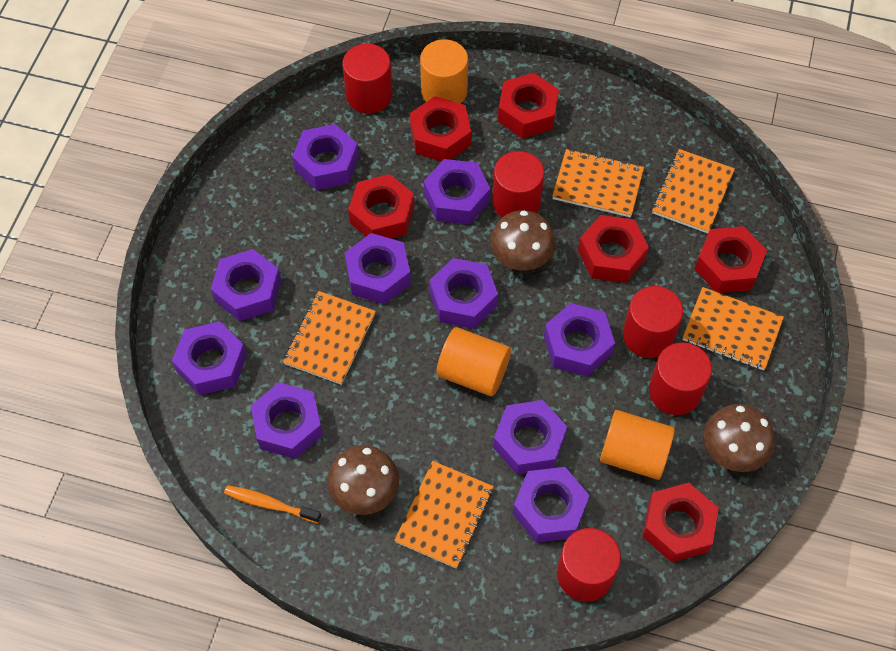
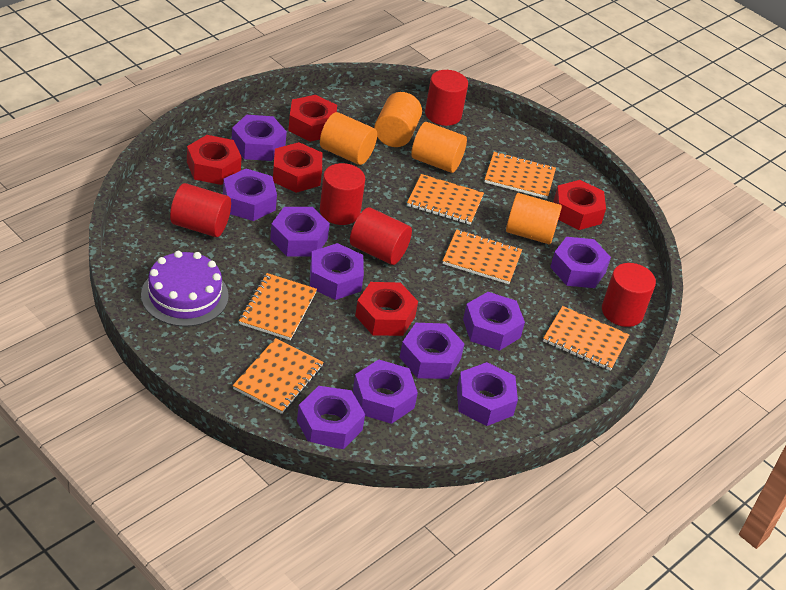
brown mushroom: 3 -> 0
orange cylinder: 3 -> 4
orange notebook: 5 -> 6
orange toothbrush: 1 -> 0
purple cake: 0 -> 1
red nut: 6 -> 5

